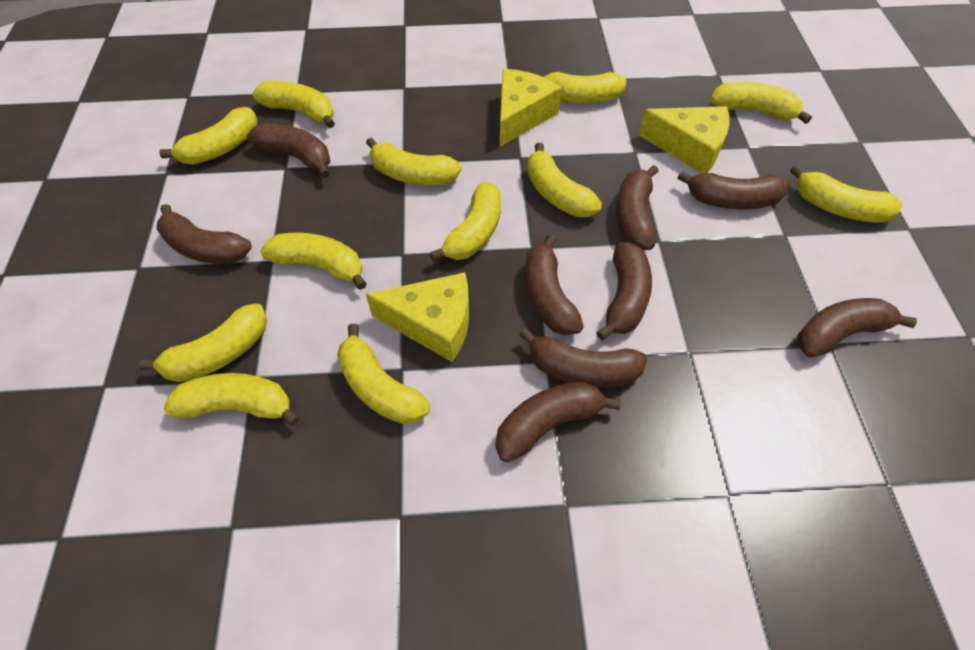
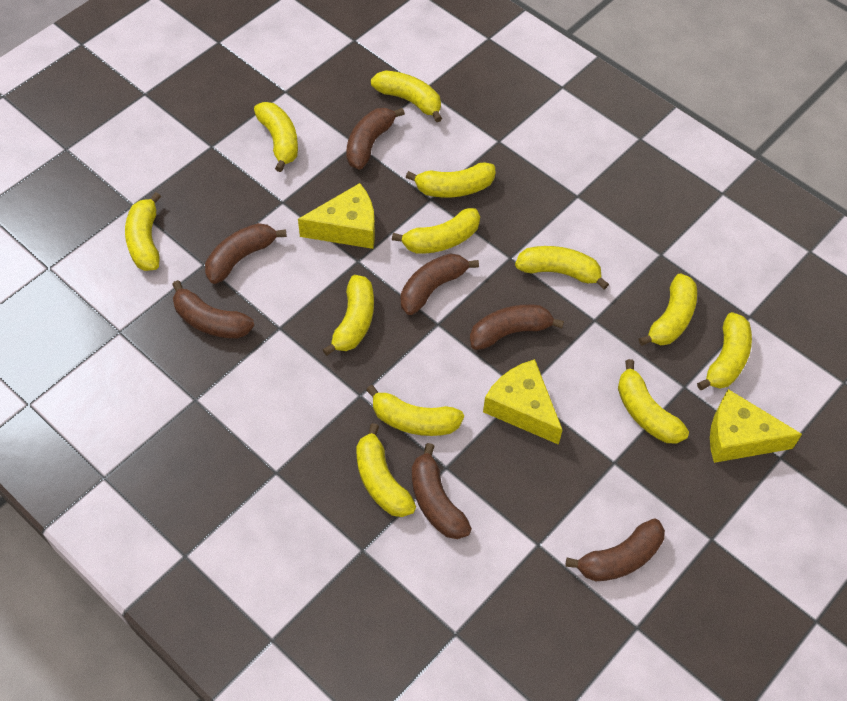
brown banana: 9 -> 7

